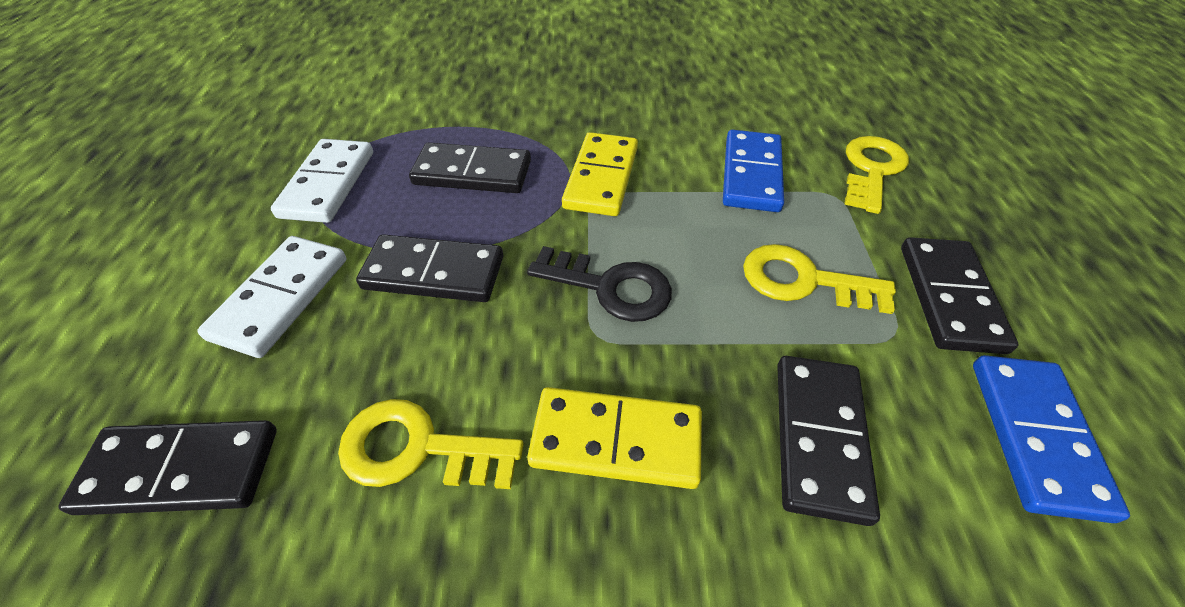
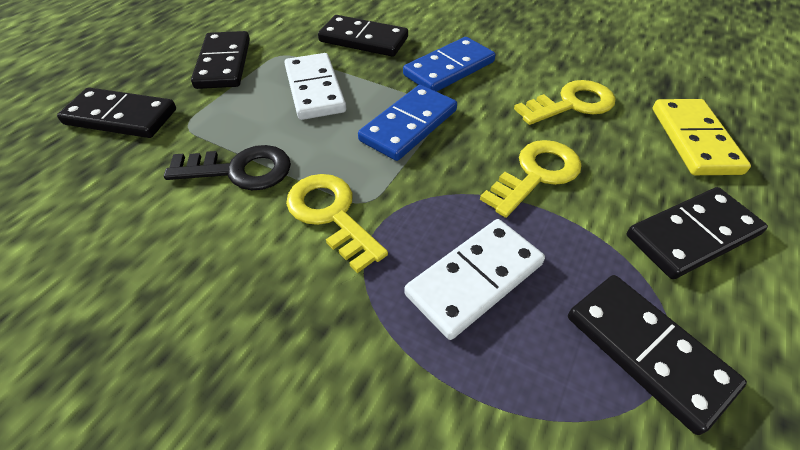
yellow domino: 2 -> 1

